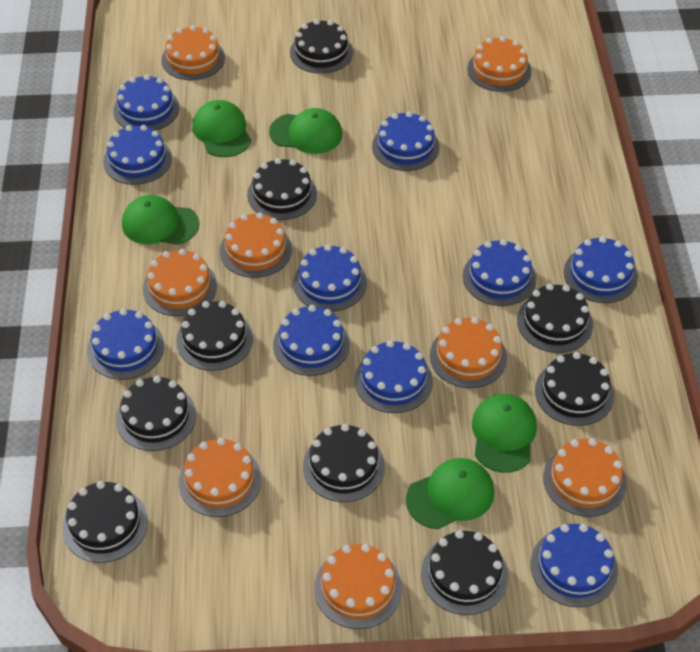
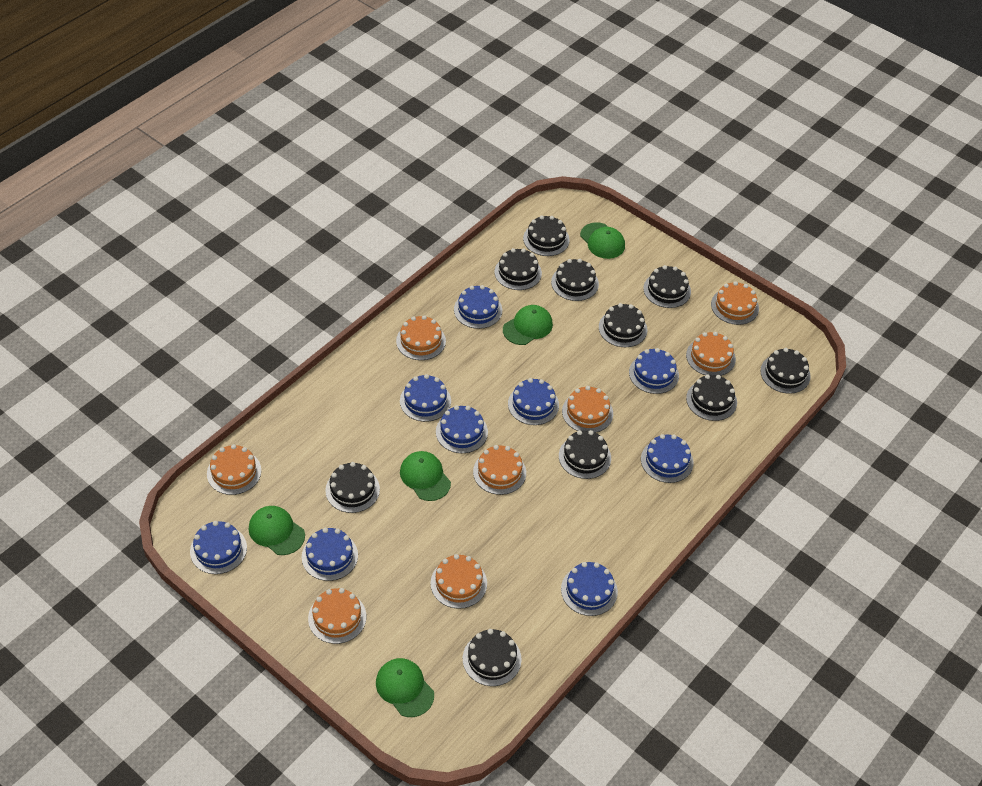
black cake: 9 -> 10
blue cake: 10 -> 9

